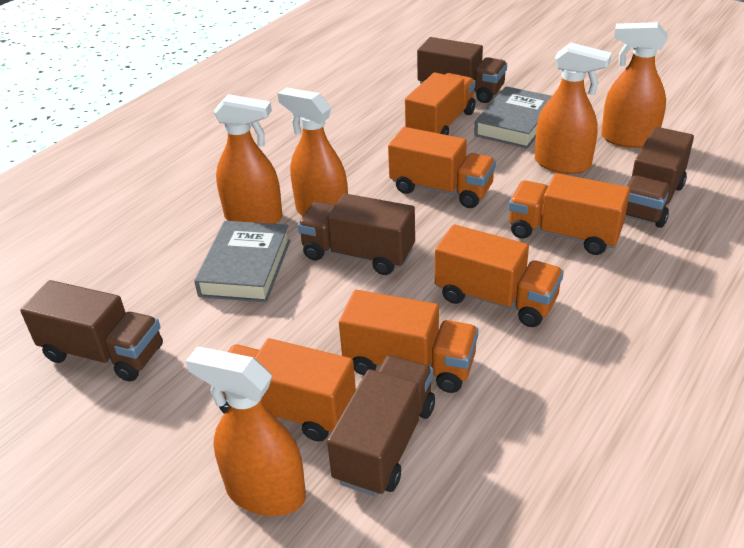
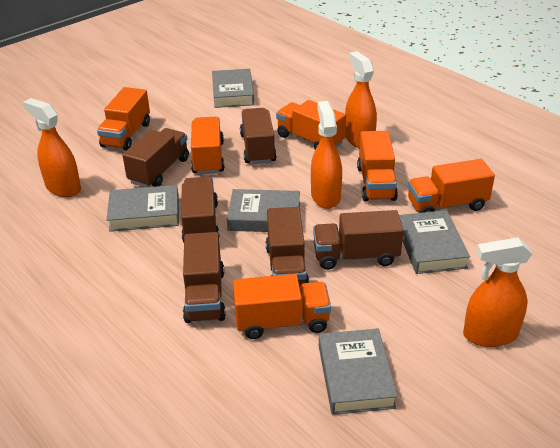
brown truck: 5 -> 6
grey book: 2 -> 5
orange spray bottle: 5 -> 4

